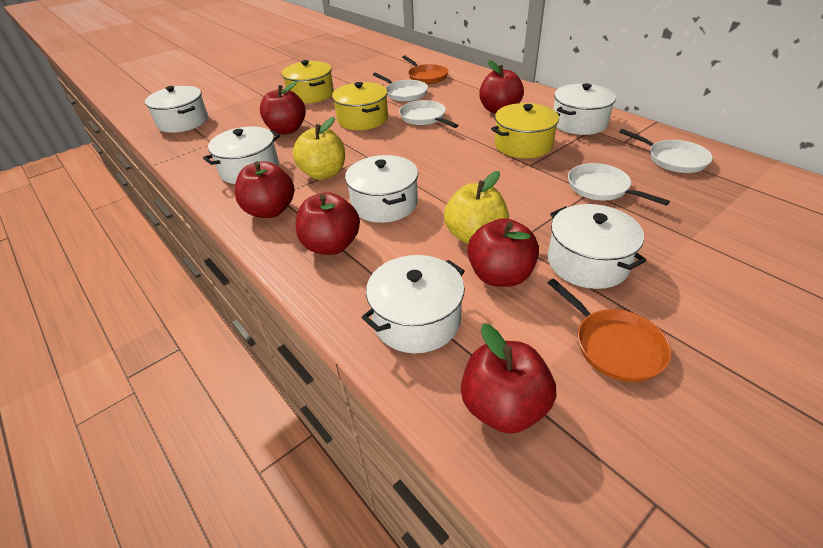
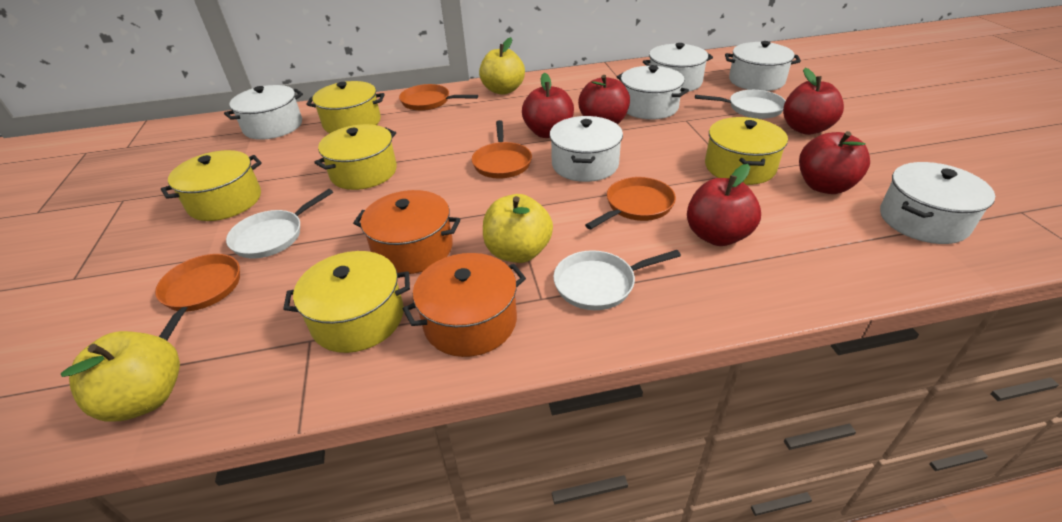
orange pan: 2 -> 4
orange pot: 0 -> 2
red apple: 6 -> 5
white pan: 4 -> 3
yellow apple: 2 -> 3
yellow pot: 3 -> 5

